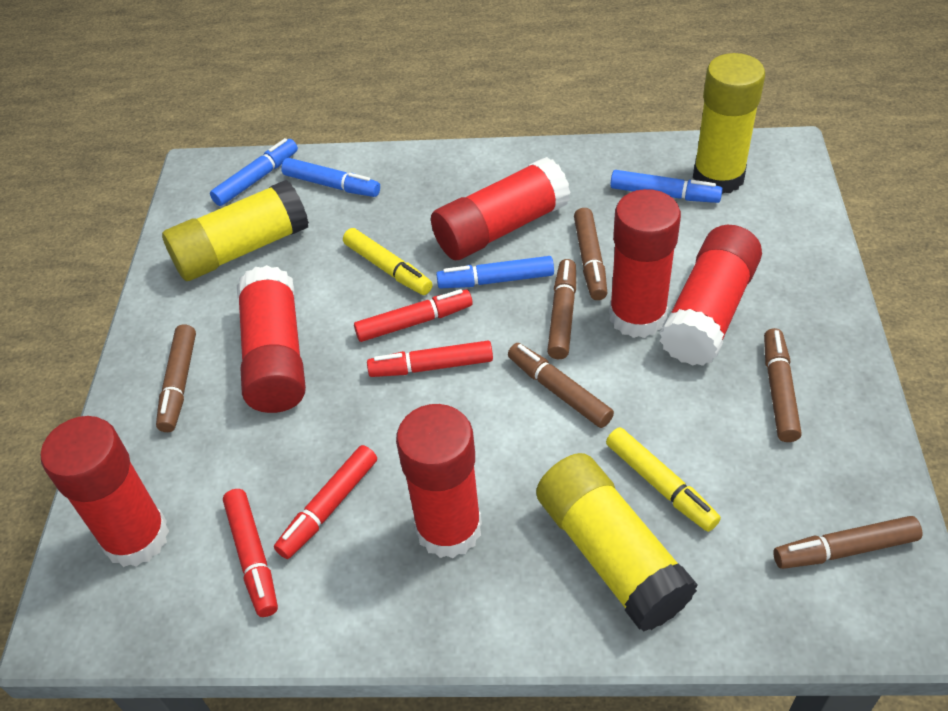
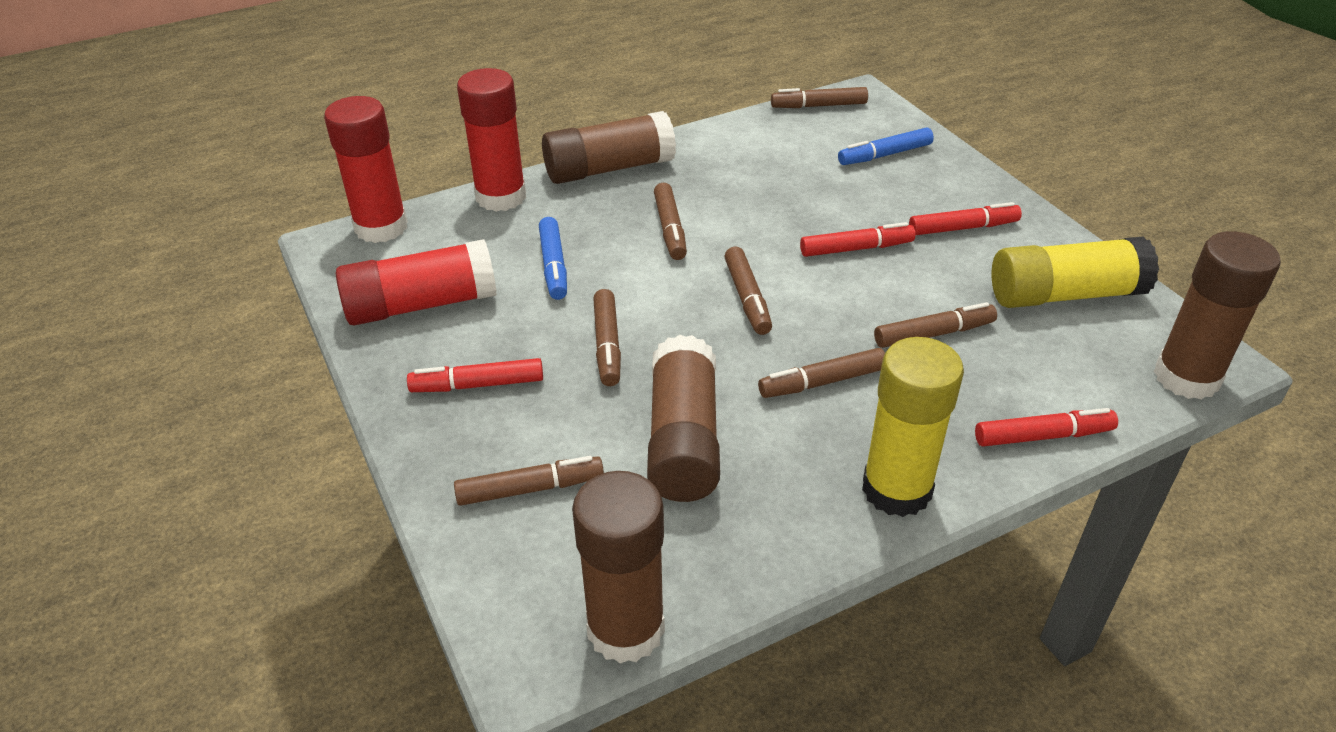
blue marker: 4 -> 2
brown glue stick: 0 -> 4
brown marker: 6 -> 7
red glue stick: 6 -> 3
yellow glue stick: 3 -> 2
yellow marker: 2 -> 0

